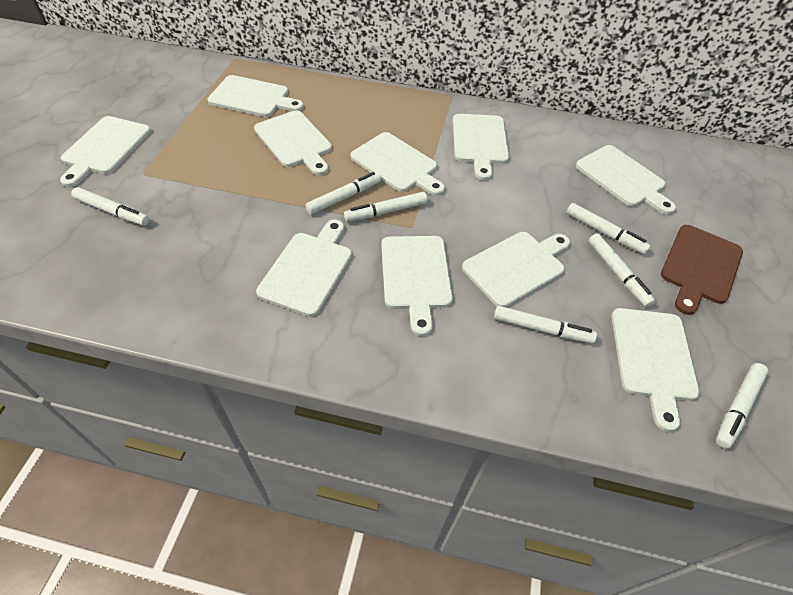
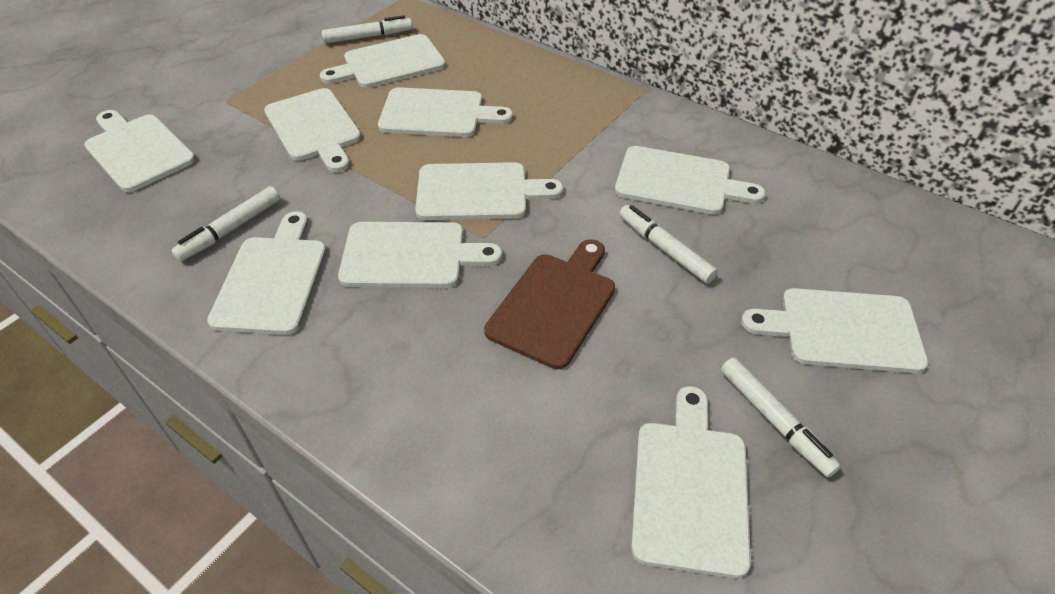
white marker: 7 -> 4

